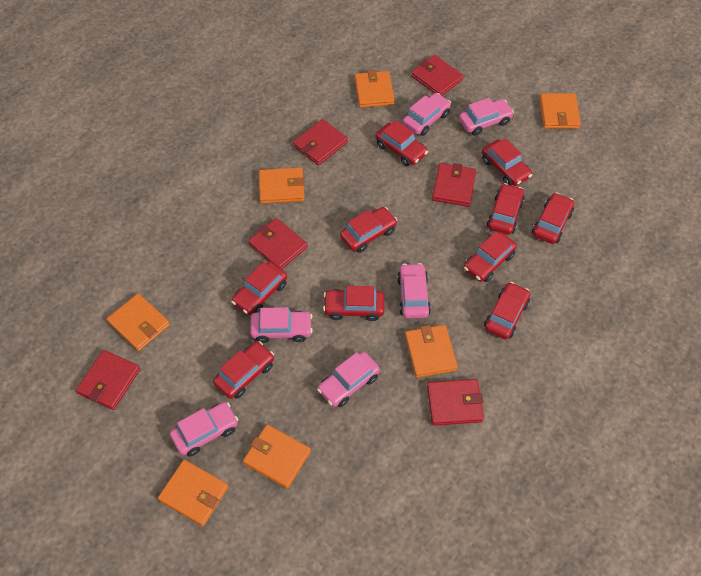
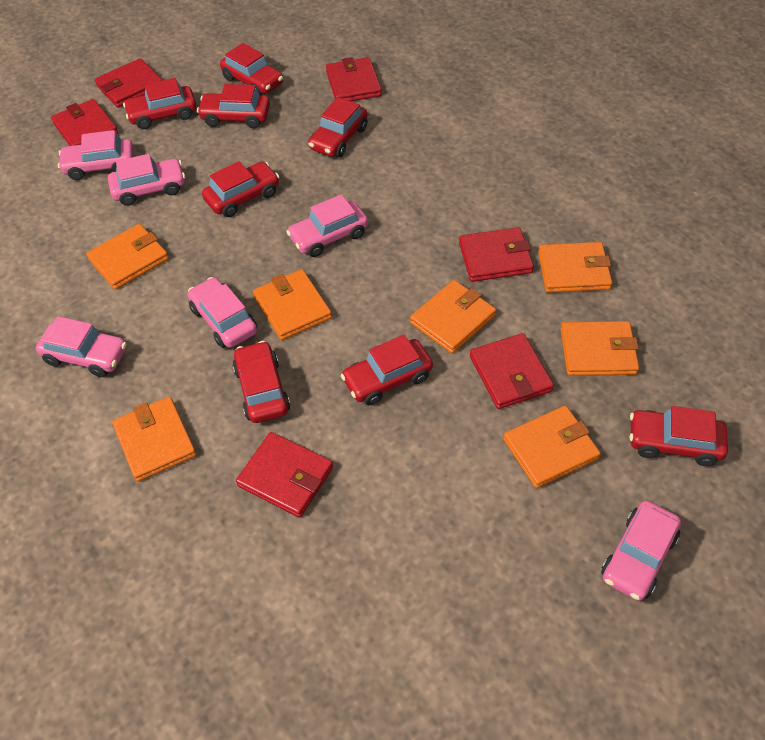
red car: 10 -> 8

